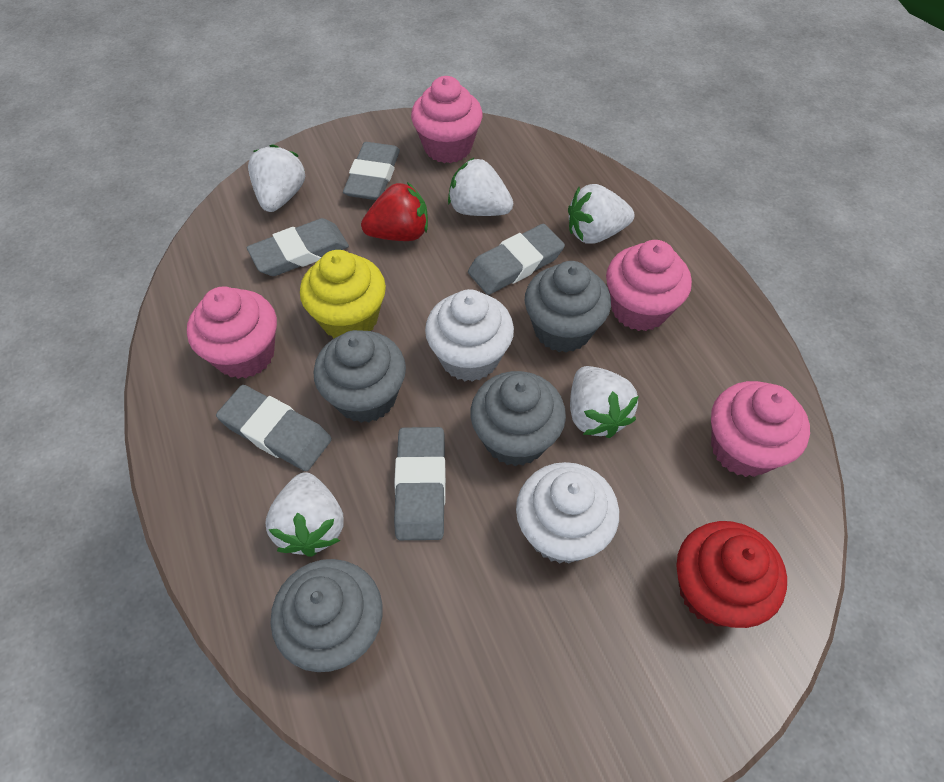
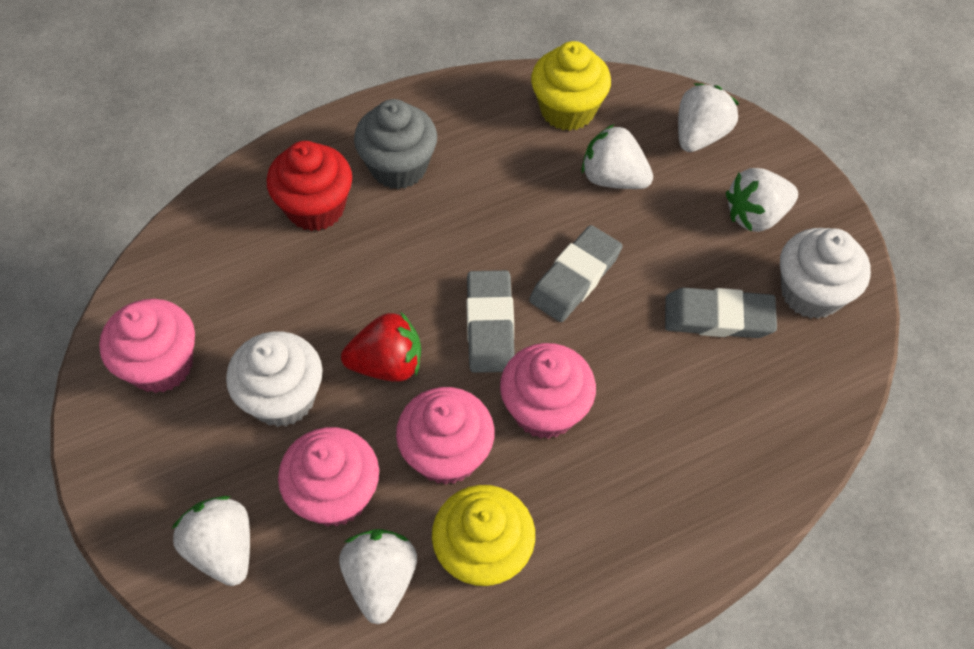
grey cupcake: 4 -> 1
grey eraser: 5 -> 3
yellow cupcake: 1 -> 2

